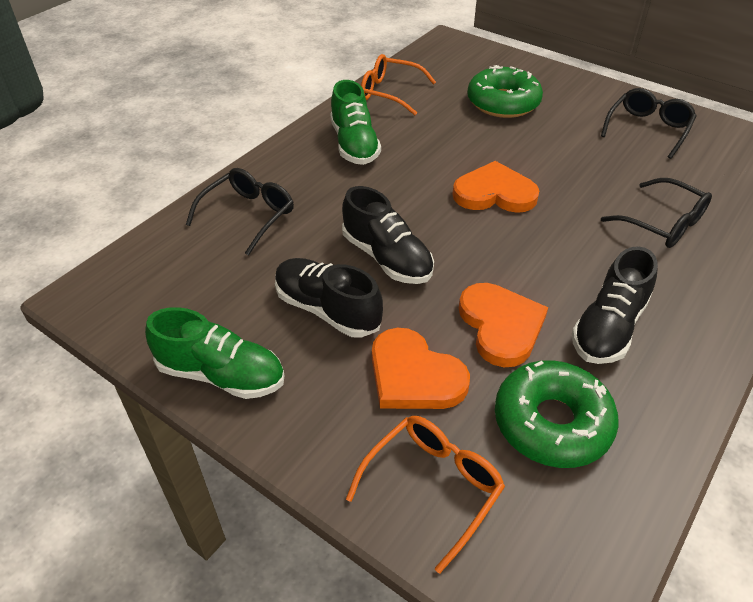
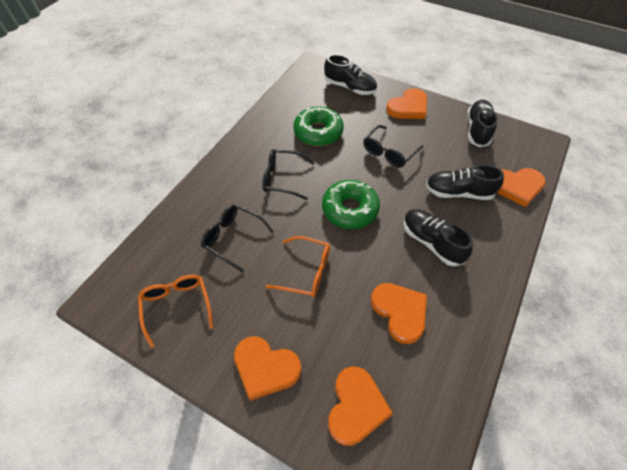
black shoe: 3 -> 4
green shoe: 2 -> 0
orange heart: 3 -> 5

